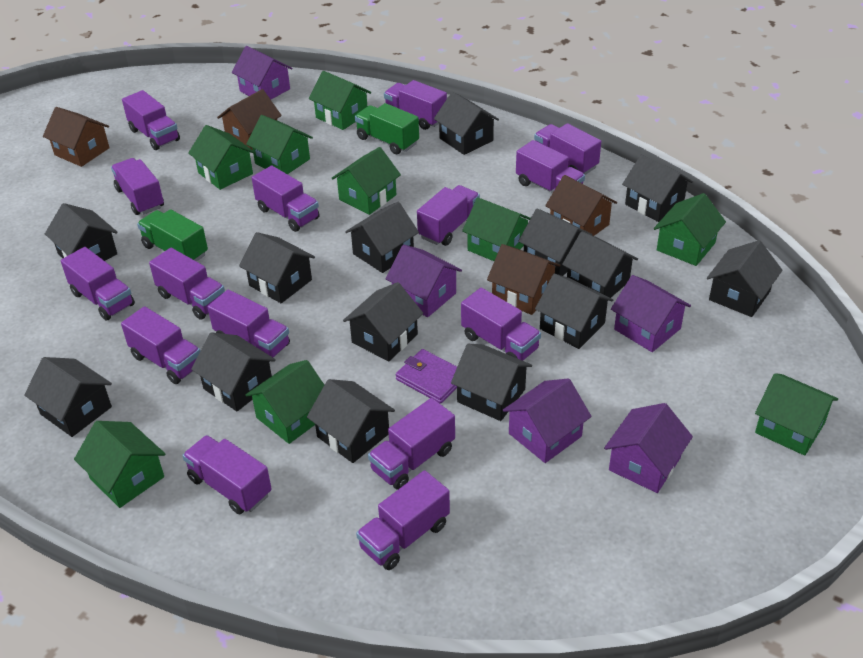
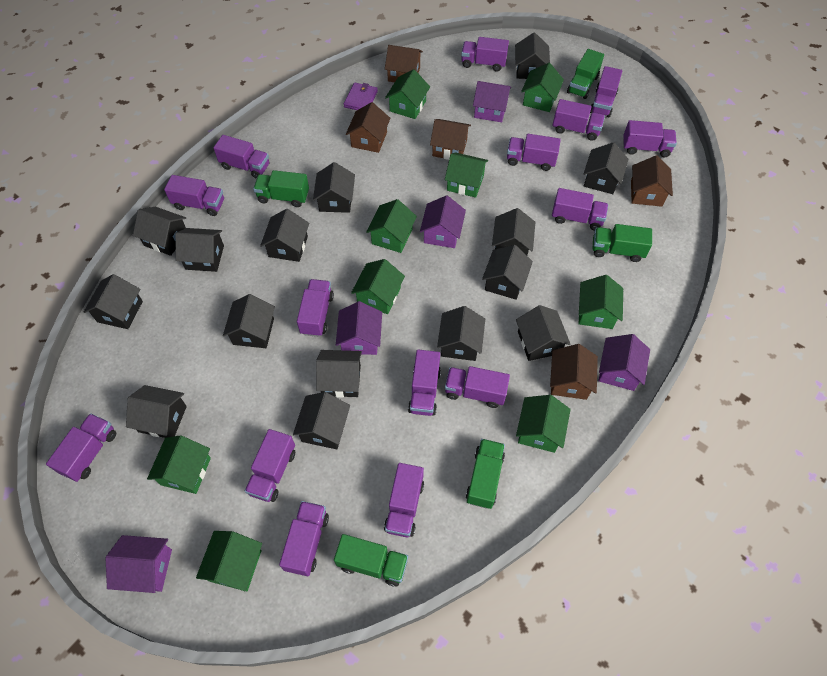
black house: 14 -> 15
brown house: 4 -> 5
green truck: 2 -> 5

